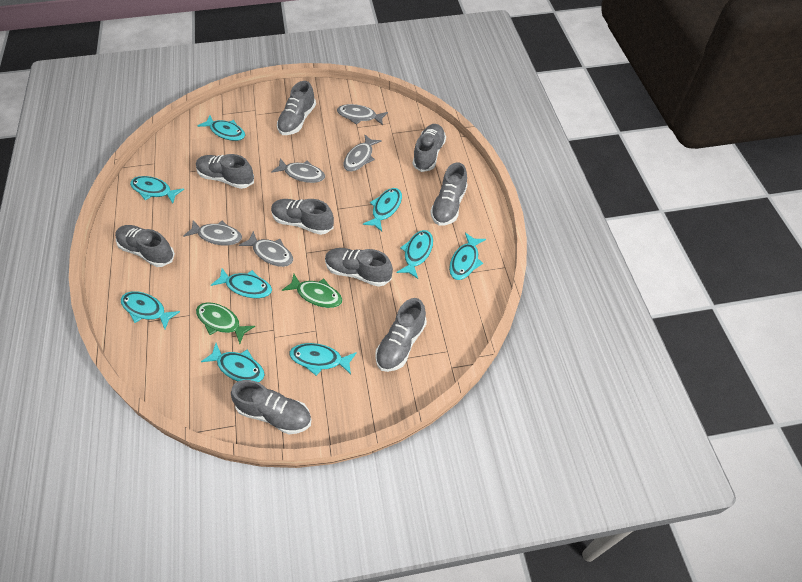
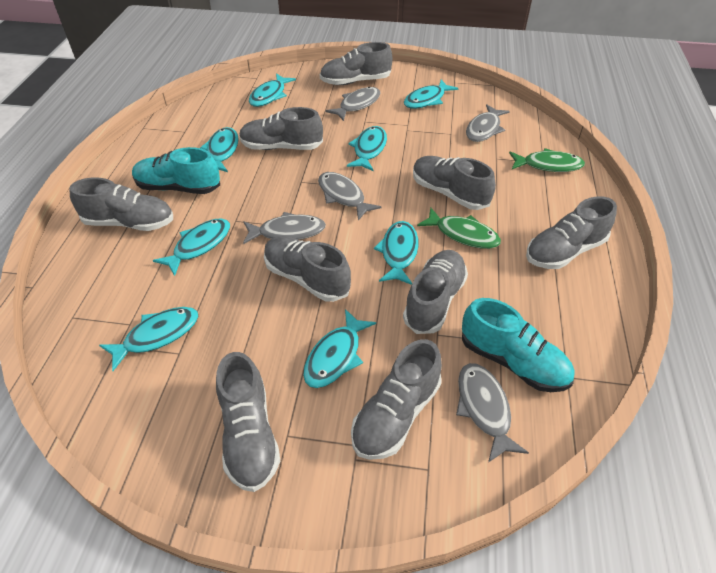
turquoise fish: 9 -> 8
turquoise shoe: 0 -> 2

